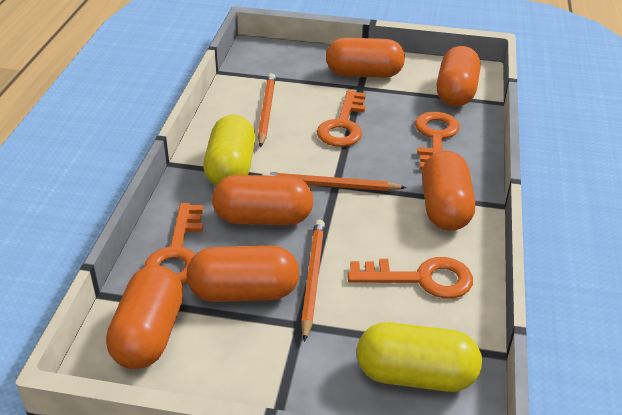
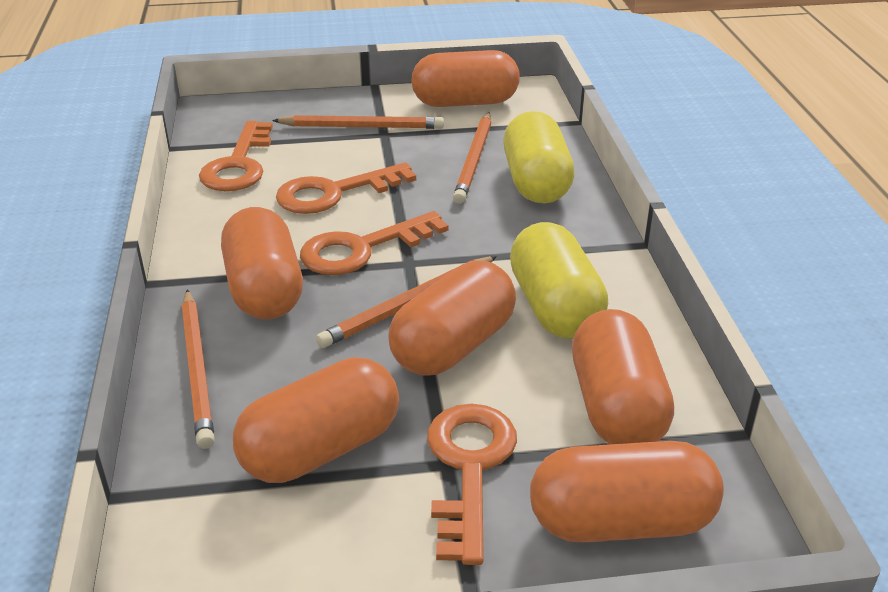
orange pencil: 3 -> 4

